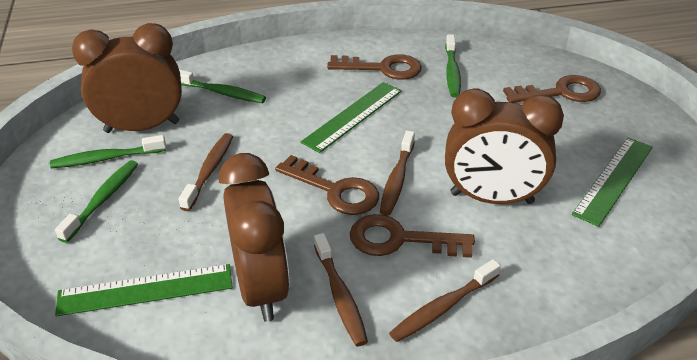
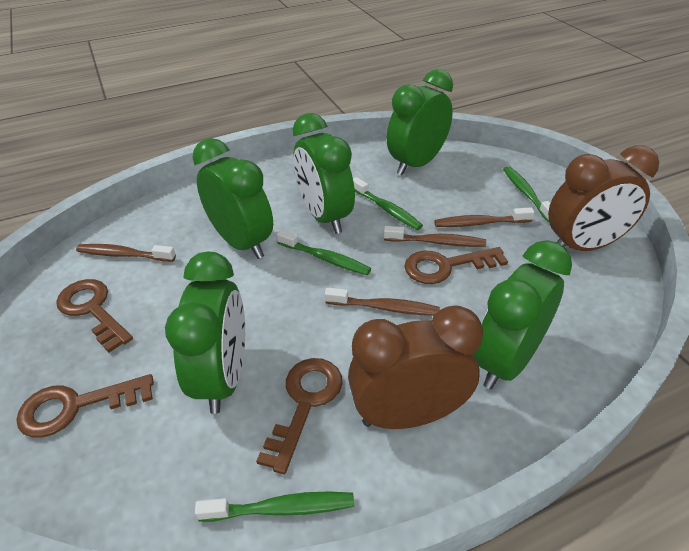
brown clock: 3 -> 2
green clock: 0 -> 5
green ruler: 3 -> 0

